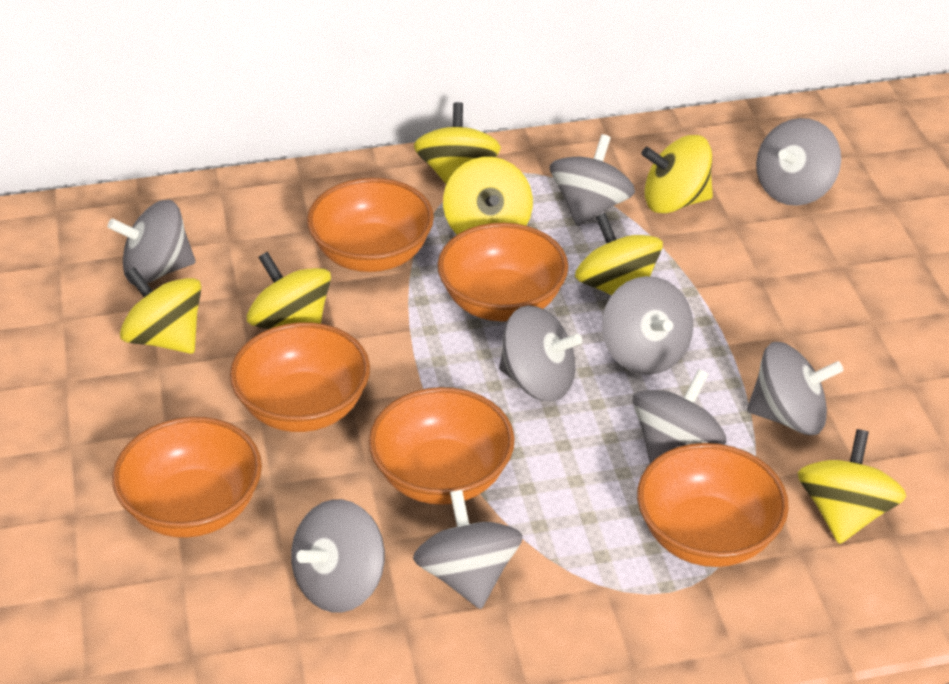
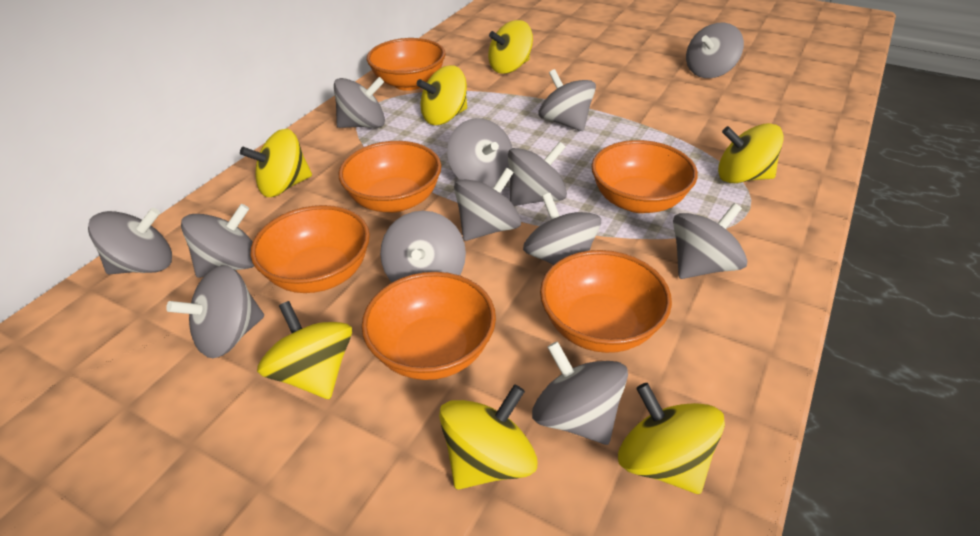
grey spinning top: 9 -> 13

